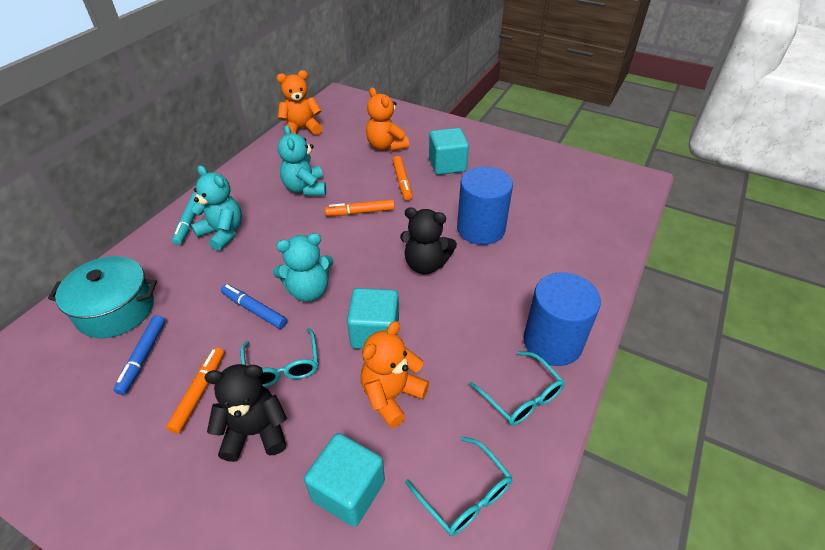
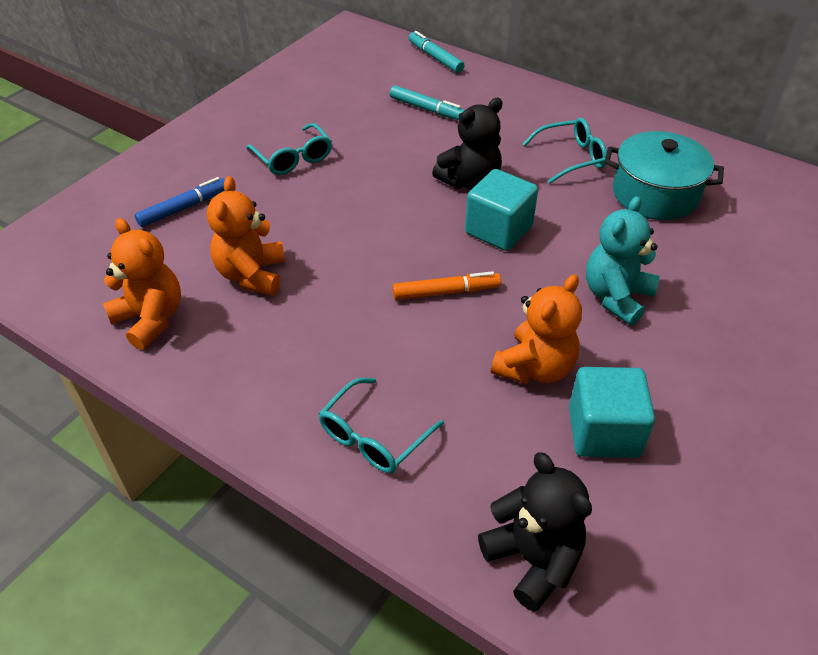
blue cylinder: 2 -> 0
blue marker: 2 -> 1
orange marker: 3 -> 1
turquoise cube: 3 -> 2
turquoise marker: 1 -> 2
turquoise teddy bear: 3 -> 1

